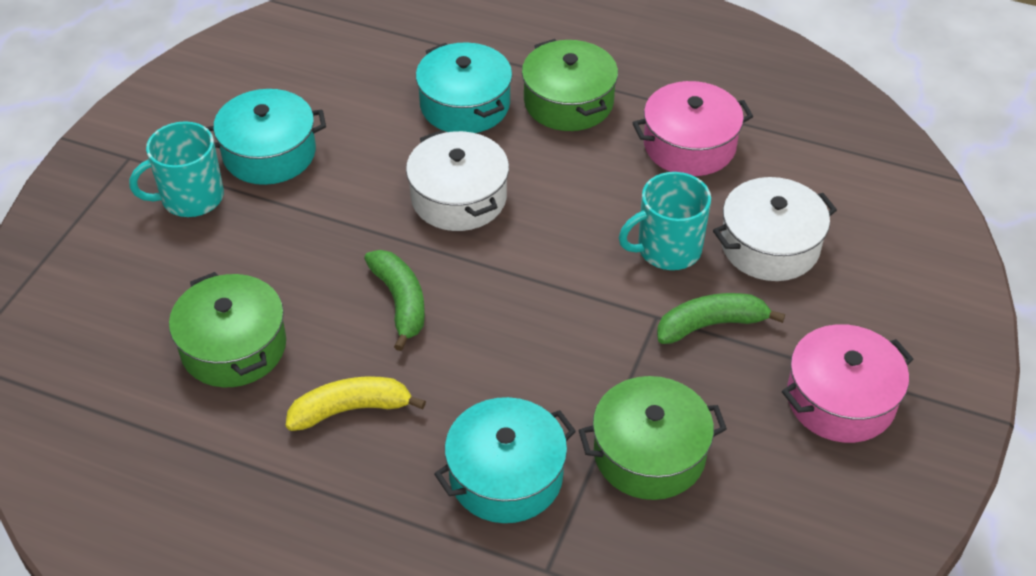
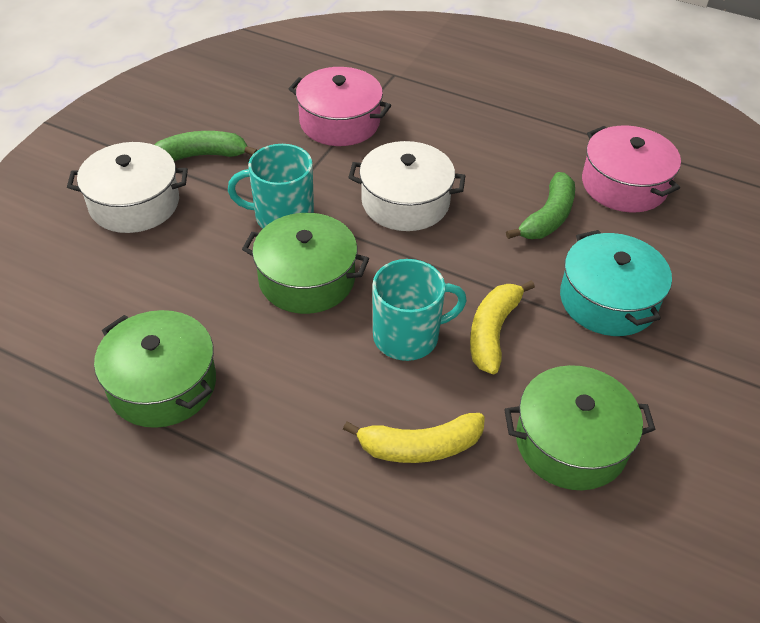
turquoise pot: 3 -> 1
yellow banana: 1 -> 2

